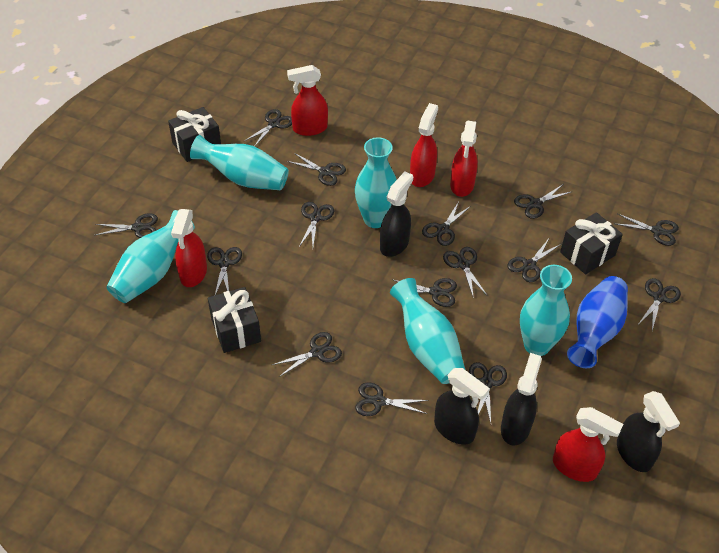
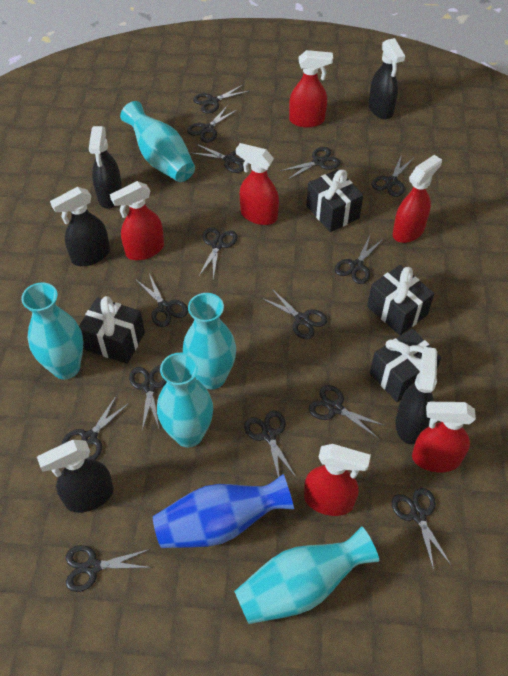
black gift: 3 -> 4
black spray bottle: 4 -> 5
red spray bottle: 5 -> 6

